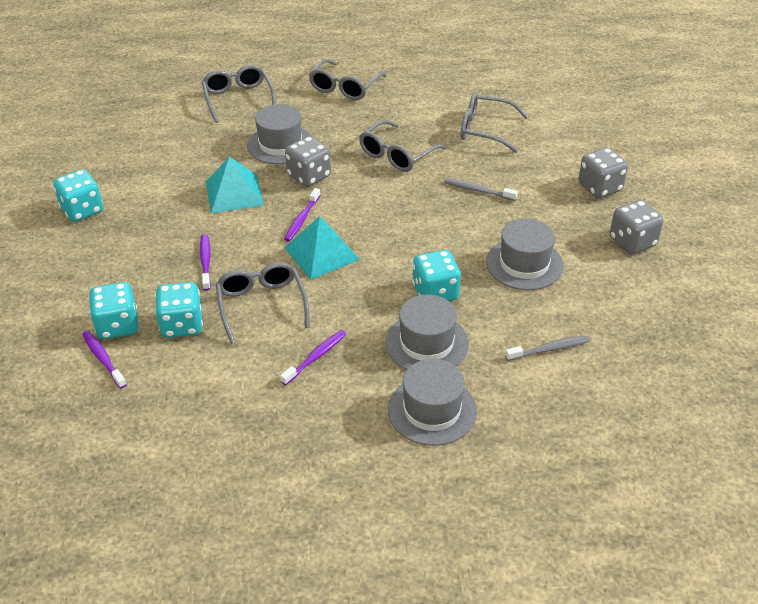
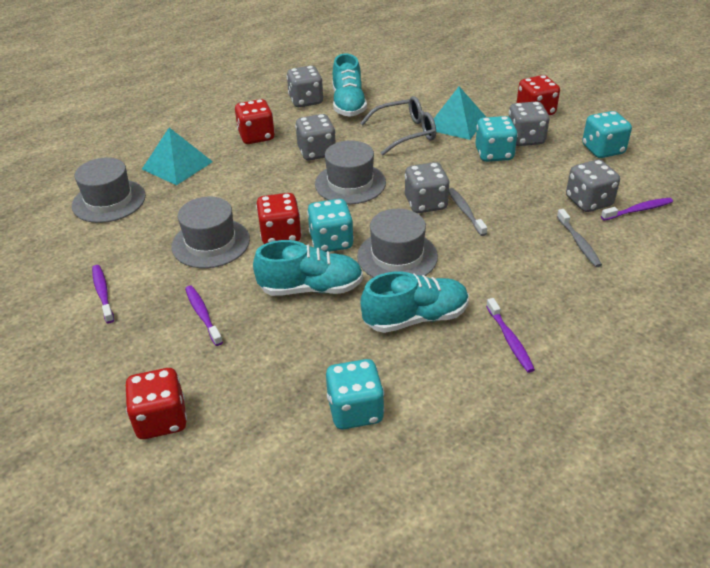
grey dice: 3 -> 5
grey glasses: 5 -> 1
red dice: 0 -> 4
turquoise shoe: 0 -> 3

